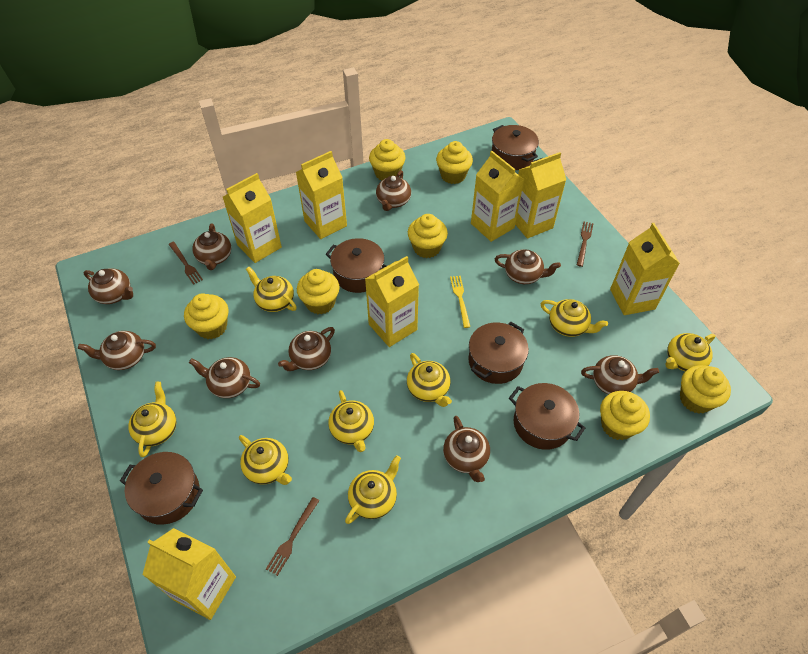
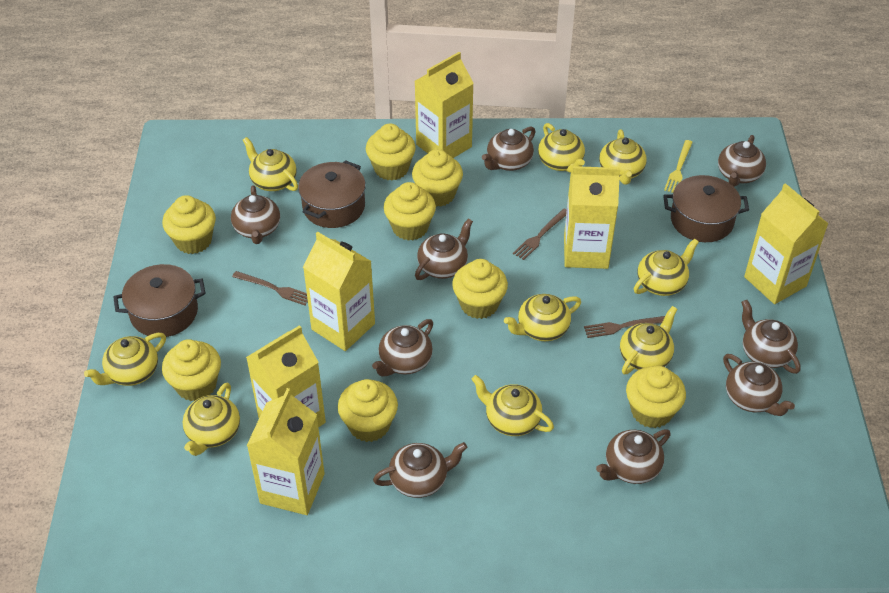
brown pot: 5 -> 3
yellow carton: 7 -> 6
yellow cupcake: 7 -> 8
yellow teapot: 8 -> 9

